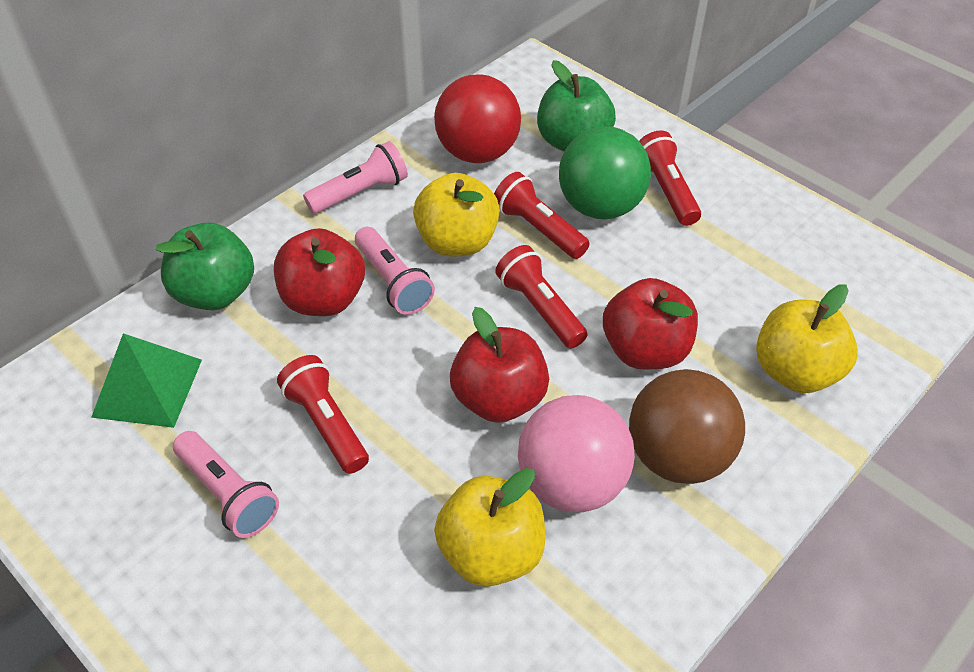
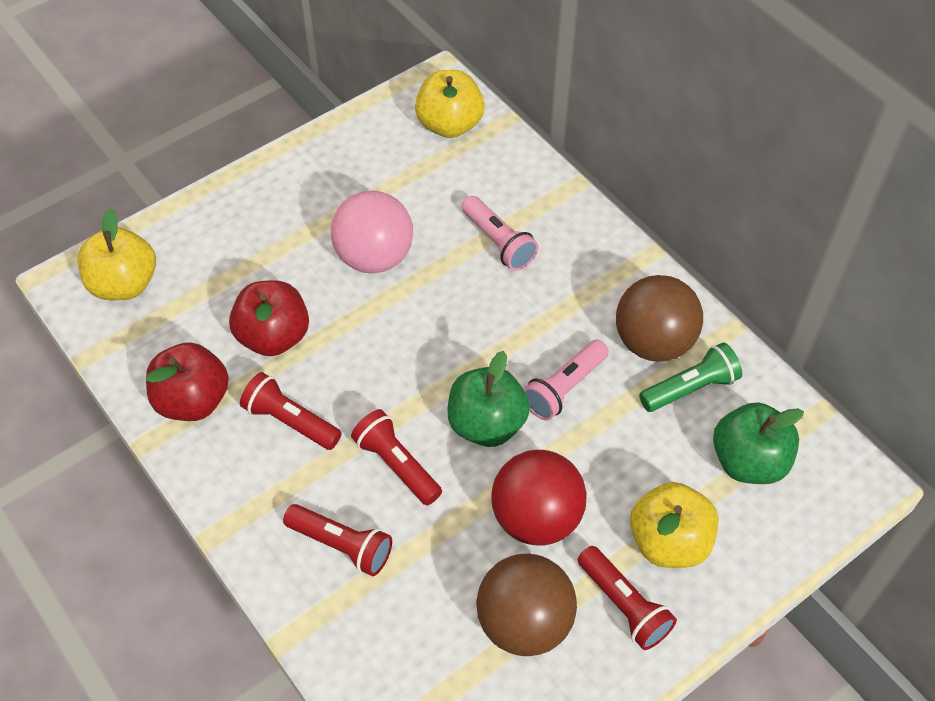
brown ball: 1 -> 2
green ball: 1 -> 0
green flashlight: 0 -> 1
green pyramid: 1 -> 0
pink flashlight: 3 -> 2
red apple: 3 -> 2

